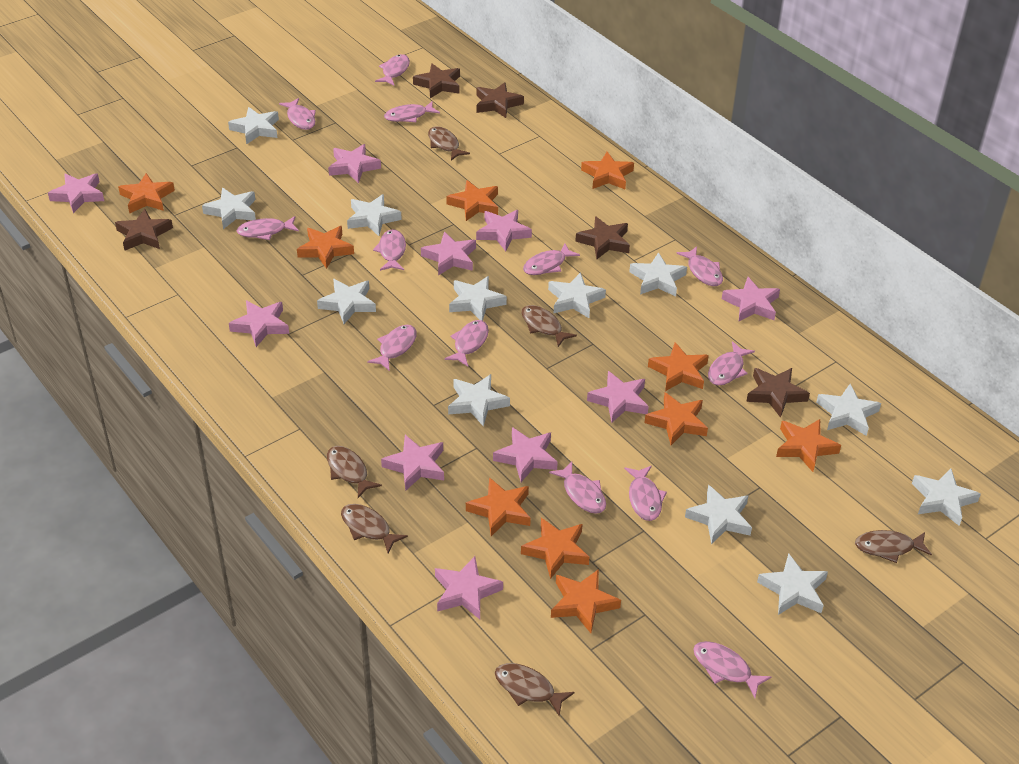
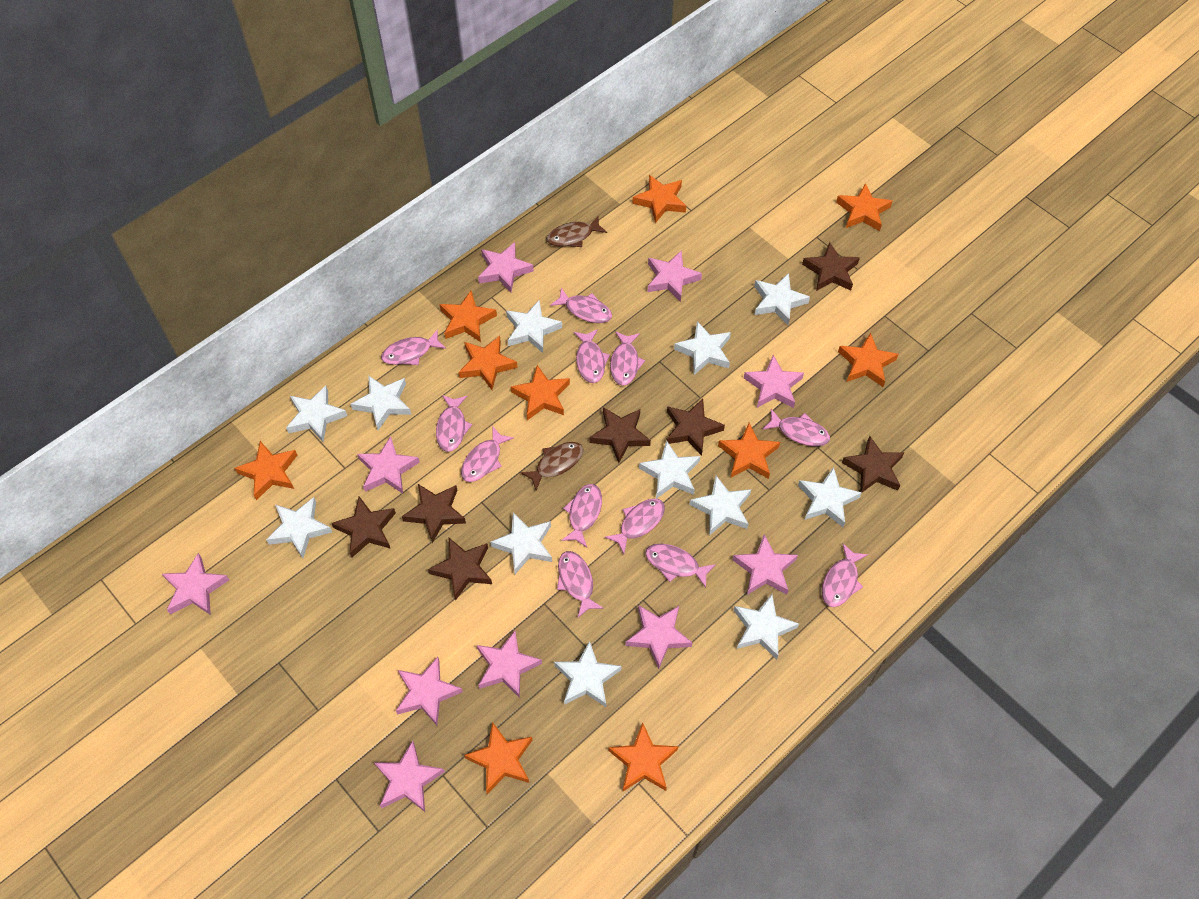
brown fish: 6 -> 2
brown star: 5 -> 7
pink fish: 13 -> 12

